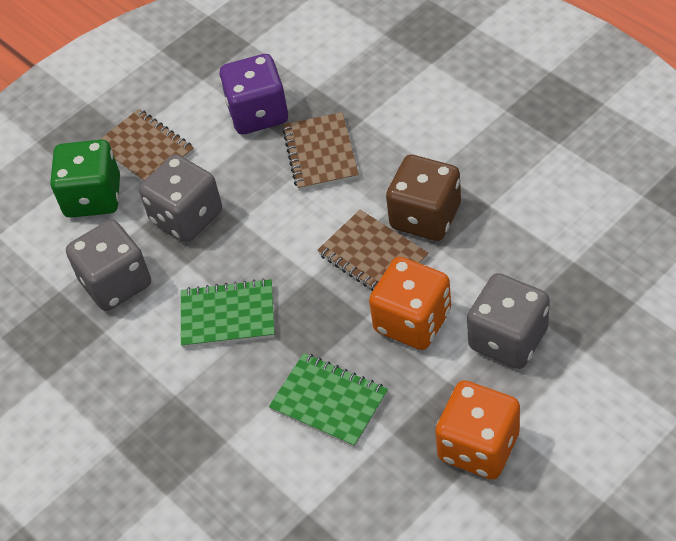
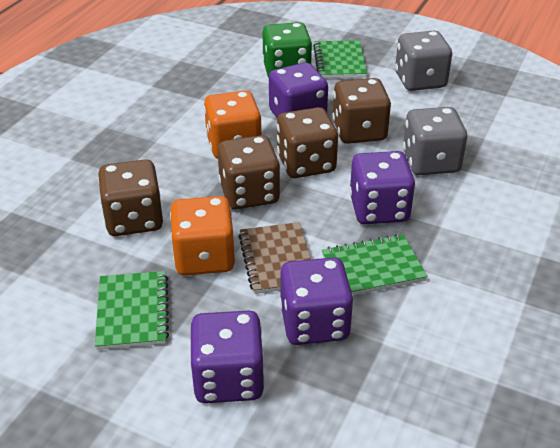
brown dice: 1 -> 4
brown notebook: 3 -> 1
green notebook: 2 -> 3
grey dice: 3 -> 2
purple dice: 1 -> 4

